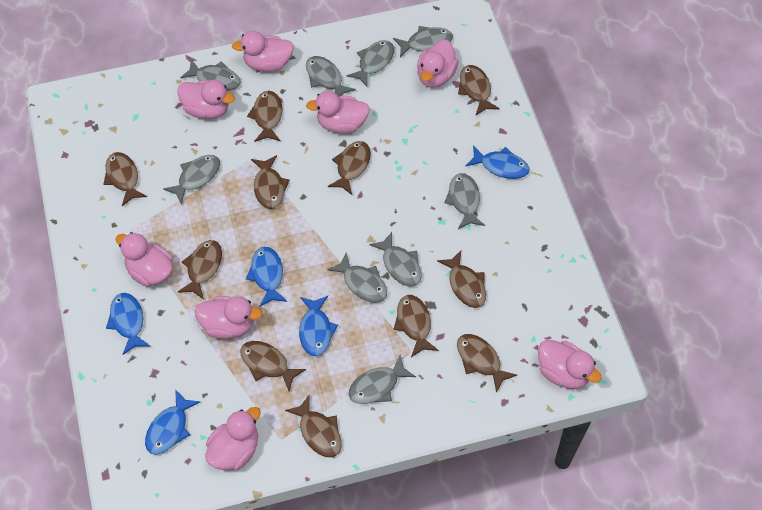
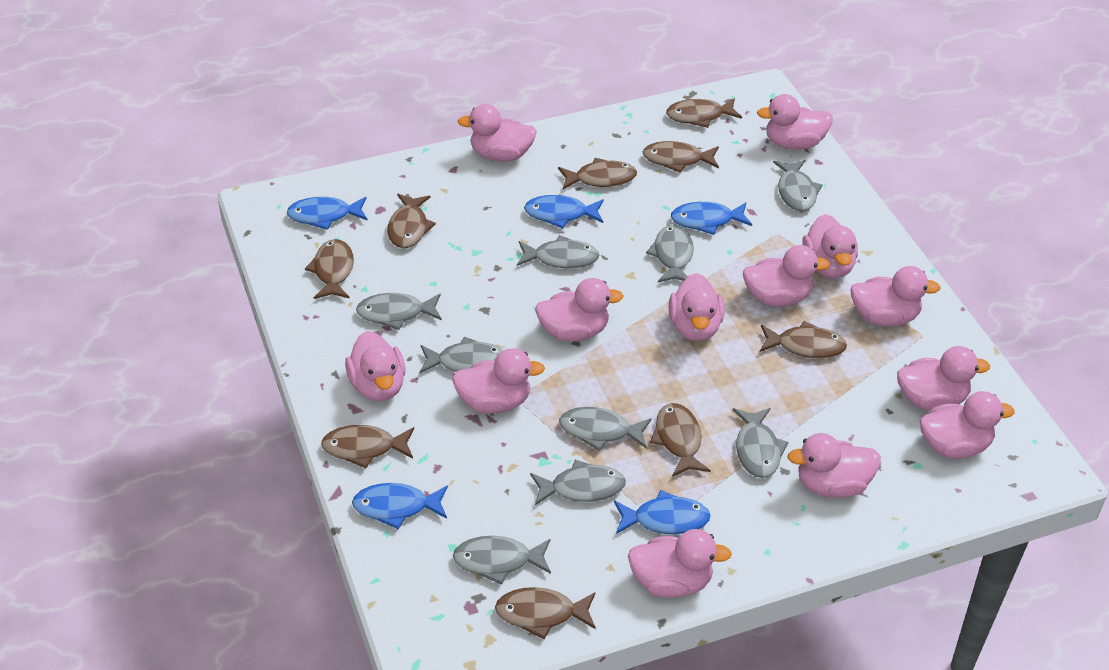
brown fish: 11 -> 9
pink duck: 8 -> 13

